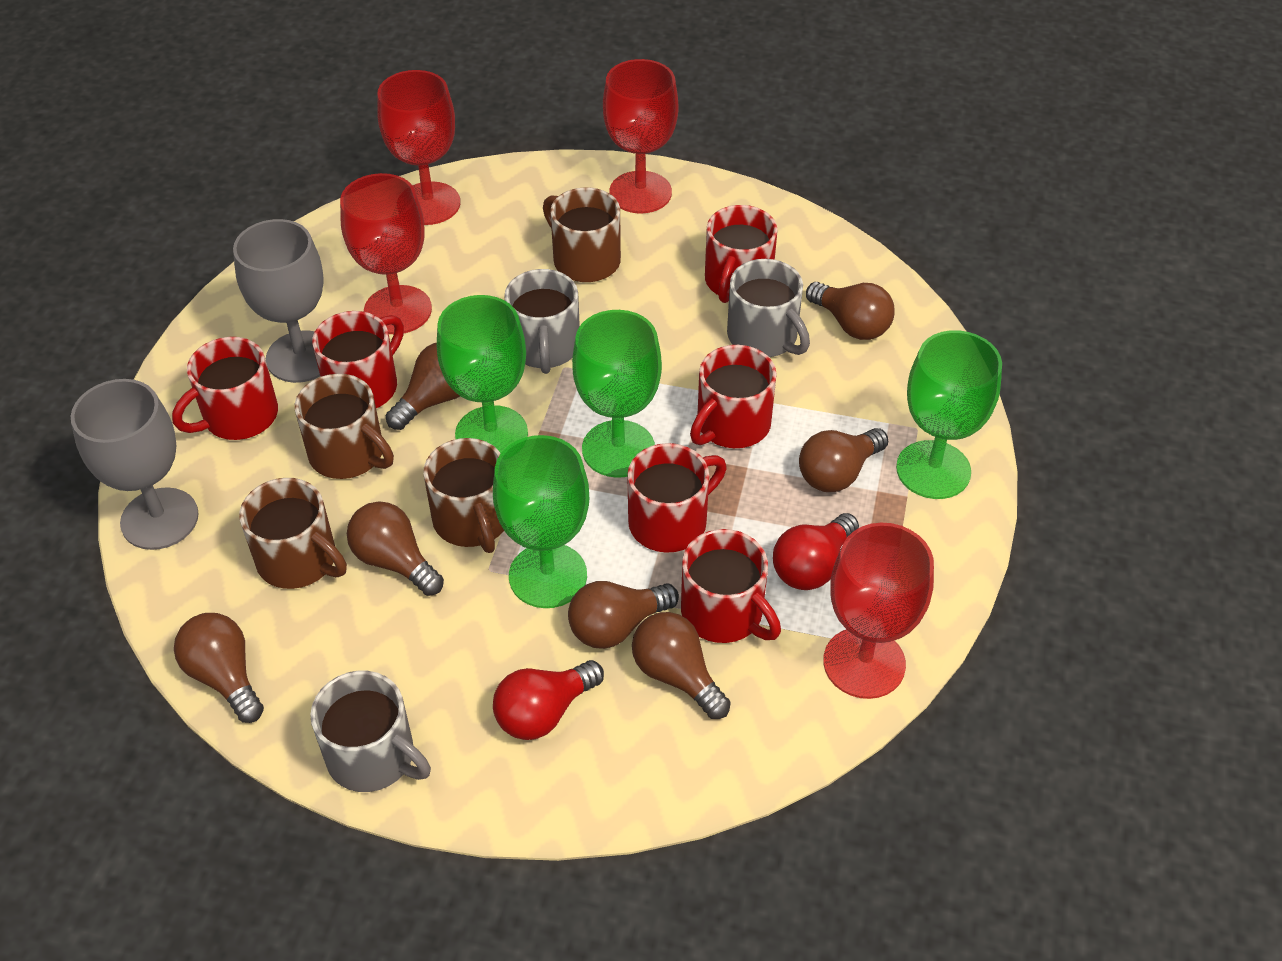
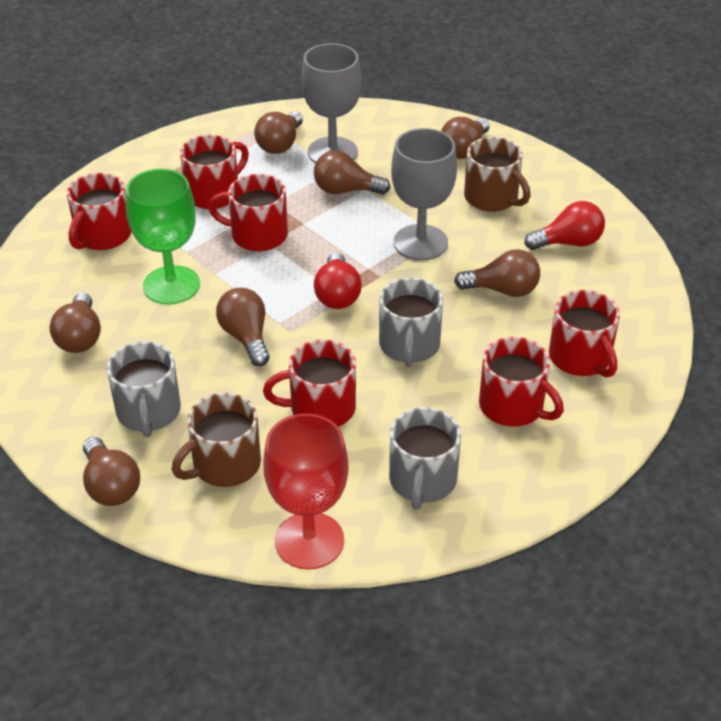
brown mug: 4 -> 2
green goblet: 4 -> 1
red goblet: 4 -> 1

